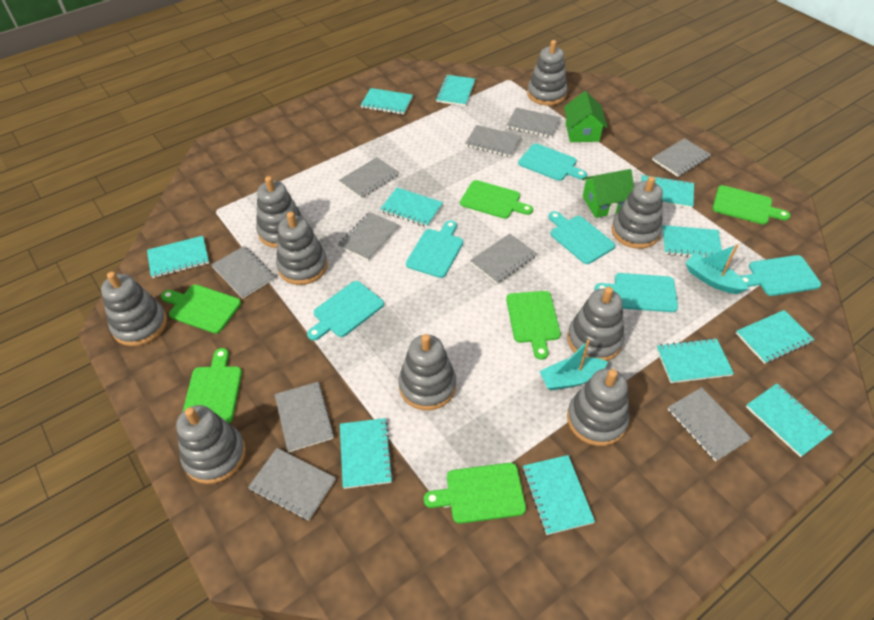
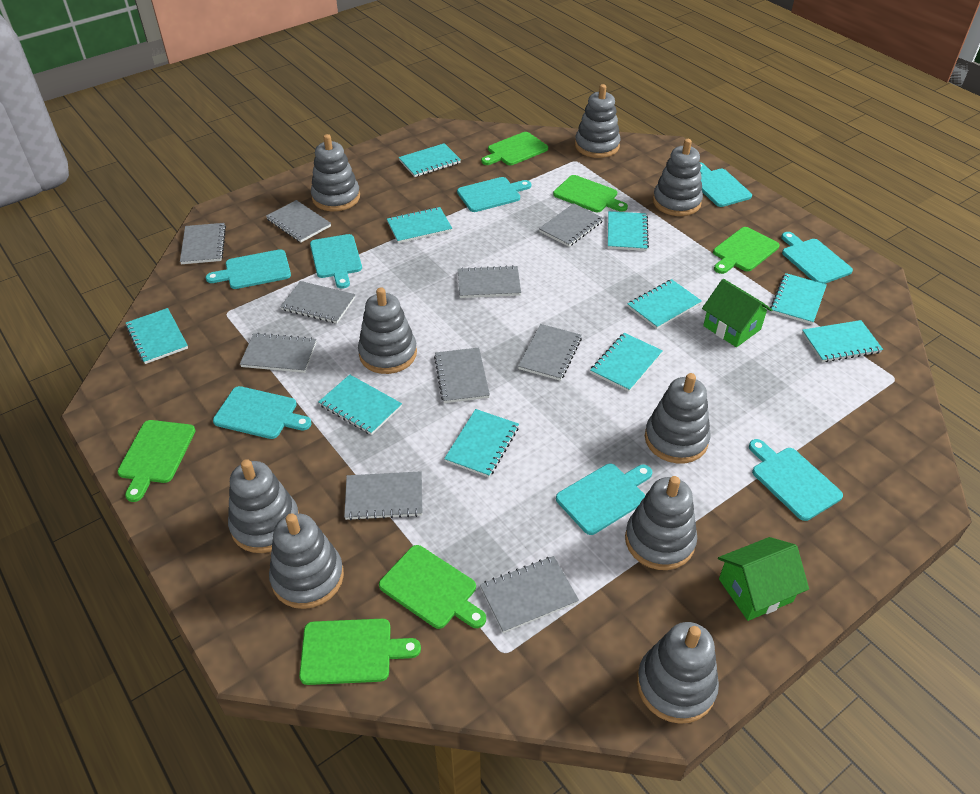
turquoise boat: 2 -> 0
turquoise cutting board: 6 -> 8
turquoise notebook: 11 -> 10

